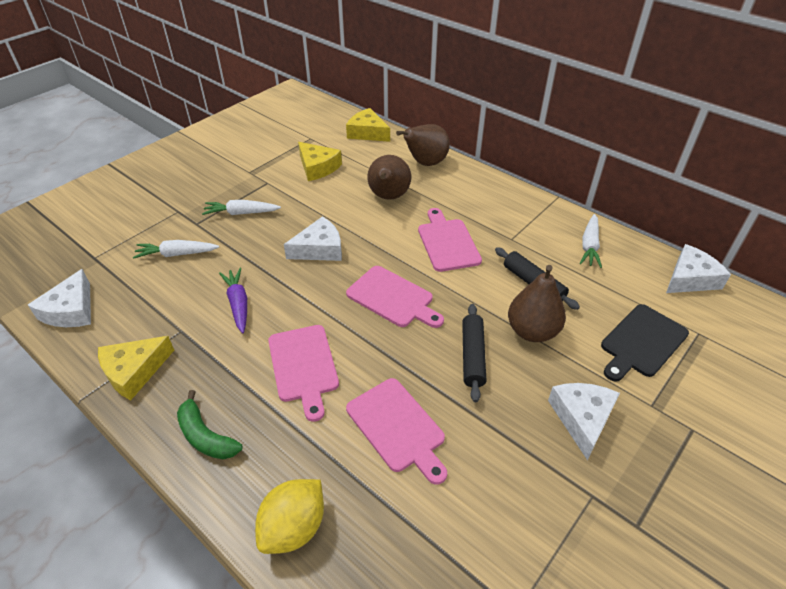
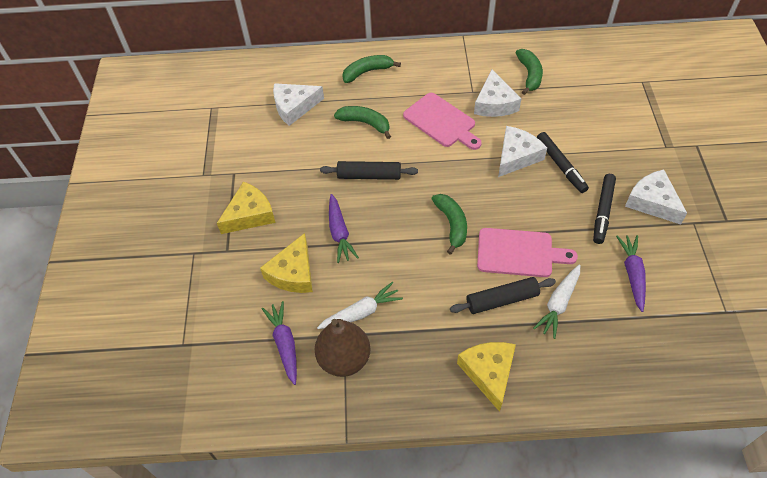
black cutting board: 1 -> 0
black marker: 0 -> 2
brown pear: 3 -> 1
green banana: 1 -> 4
pink cutting board: 4 -> 2
purple carrot: 1 -> 3
white carrot: 3 -> 2
yellow lemon: 1 -> 0

